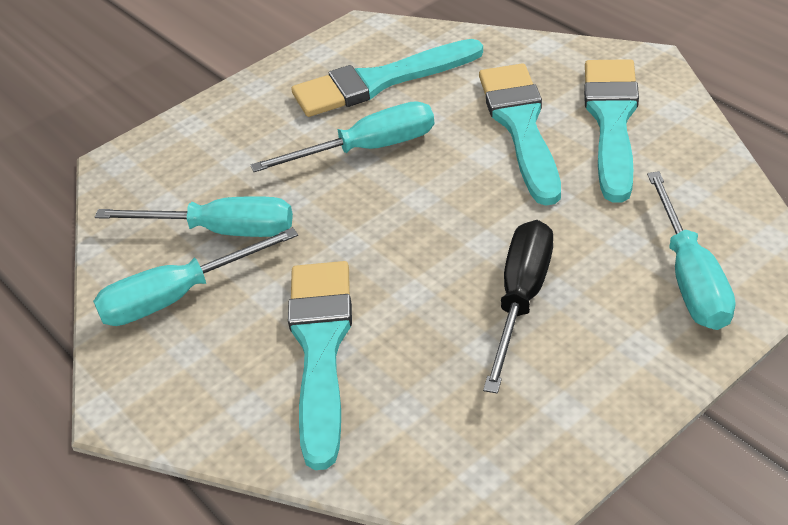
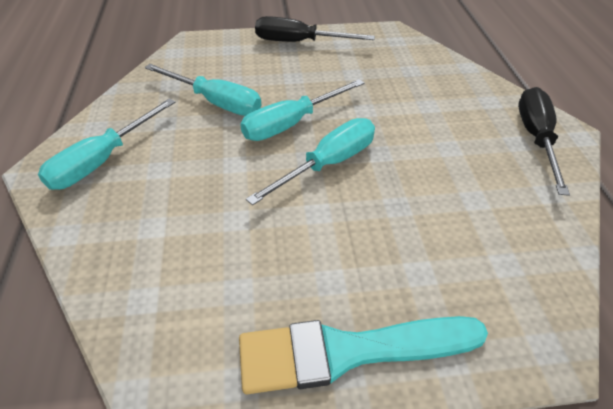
black screwdriver: 1 -> 2
turquoise brush: 4 -> 1

